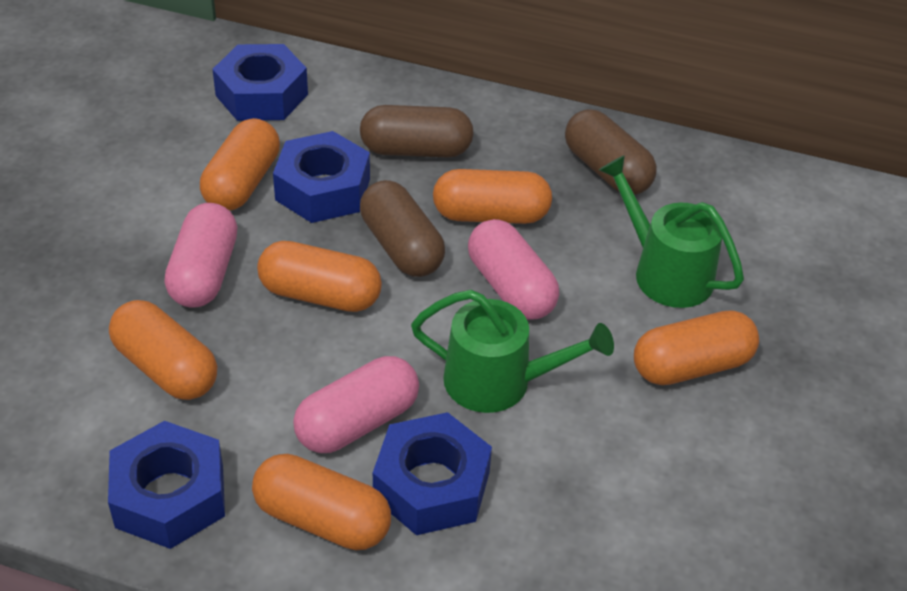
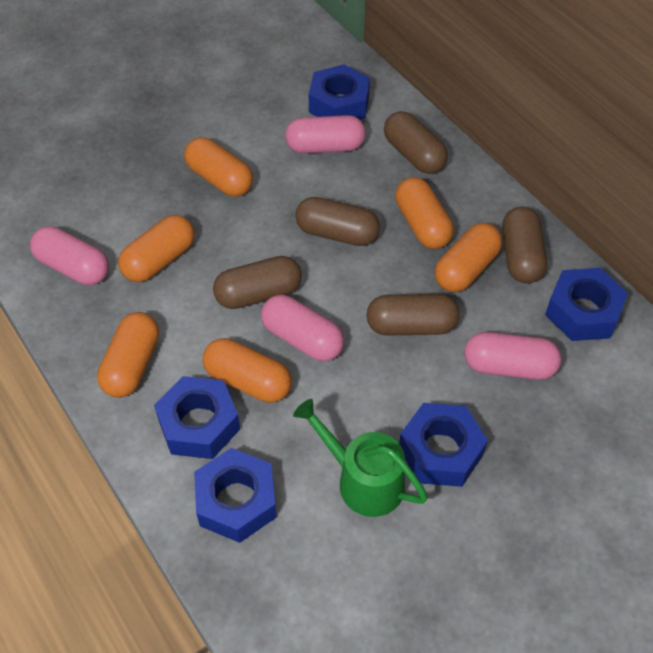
blue nut: 4 -> 5
brown capsule: 3 -> 5
green watering can: 2 -> 1
pink capsule: 3 -> 4

